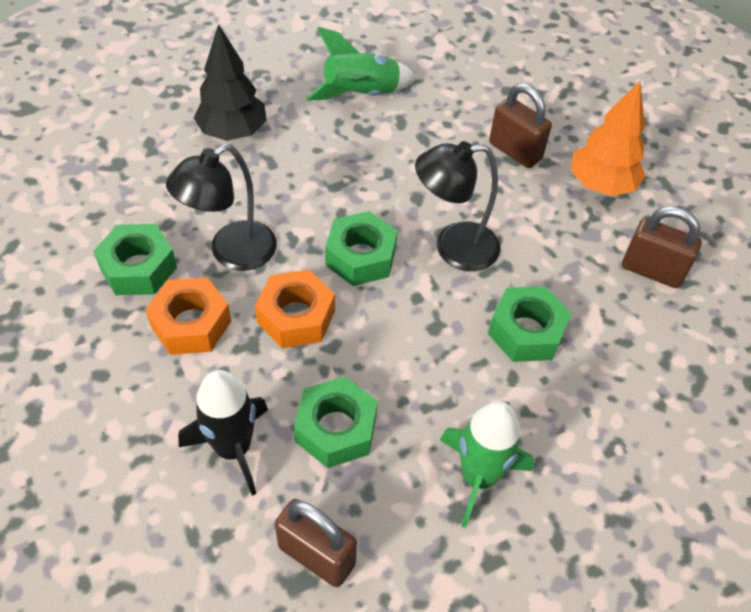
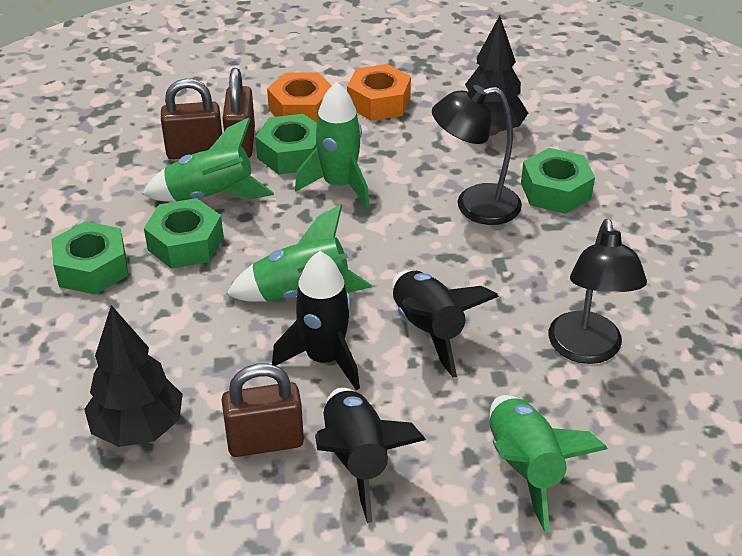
black rocket: 1 -> 3
black tree: 1 -> 2
green rocket: 2 -> 4
orange tree: 1 -> 0

